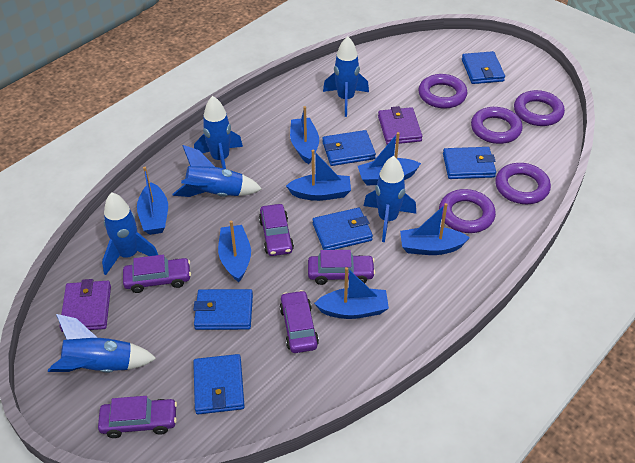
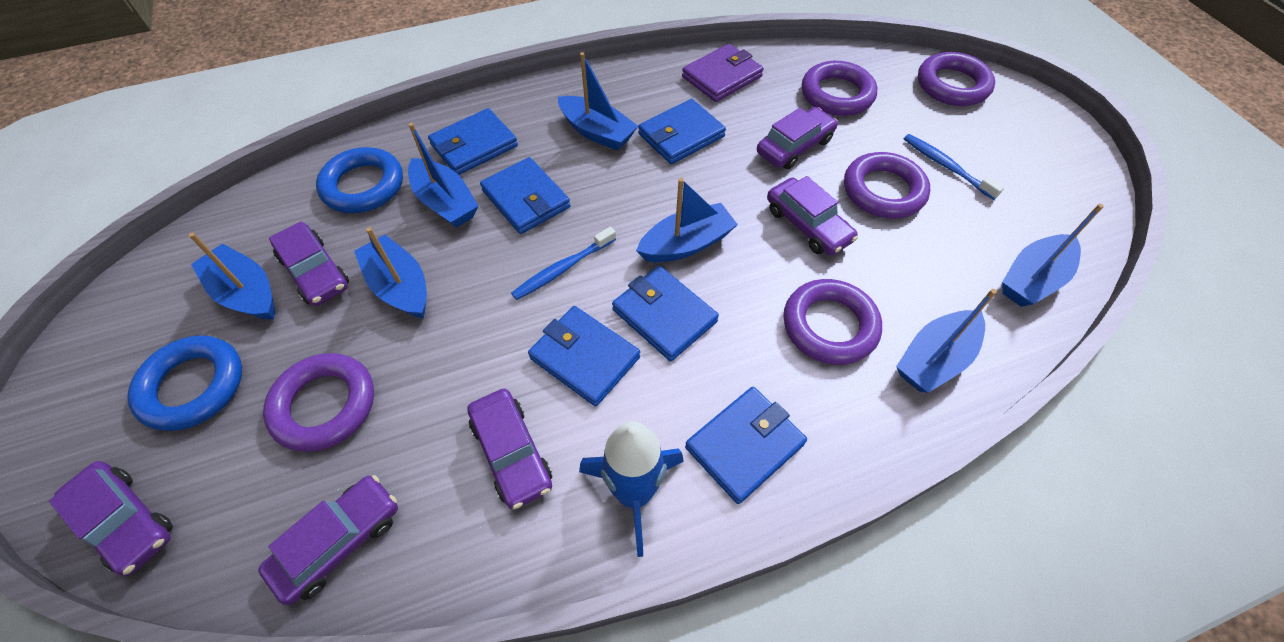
blue ring: 0 -> 2
blue rocket: 6 -> 1
blue toothbrush: 0 -> 2
purple car: 5 -> 6
purple wallet: 2 -> 1

